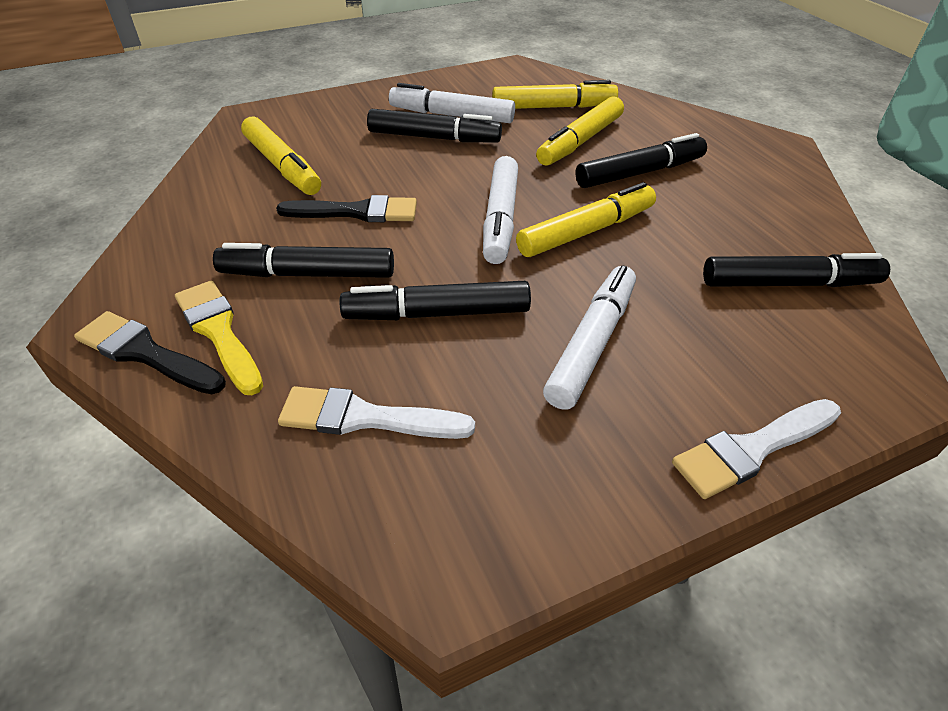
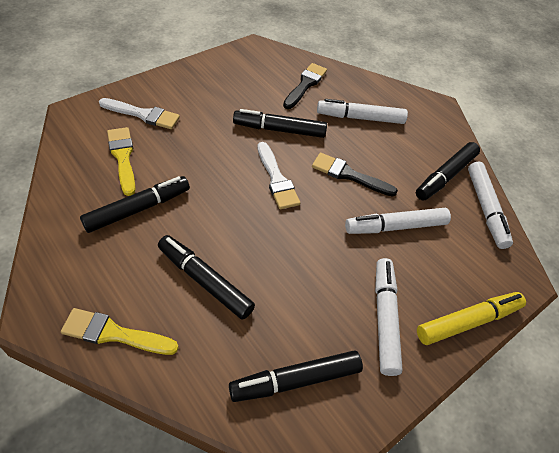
white marker: 3 -> 4
yellow brush: 1 -> 2
yellow marker: 4 -> 1

